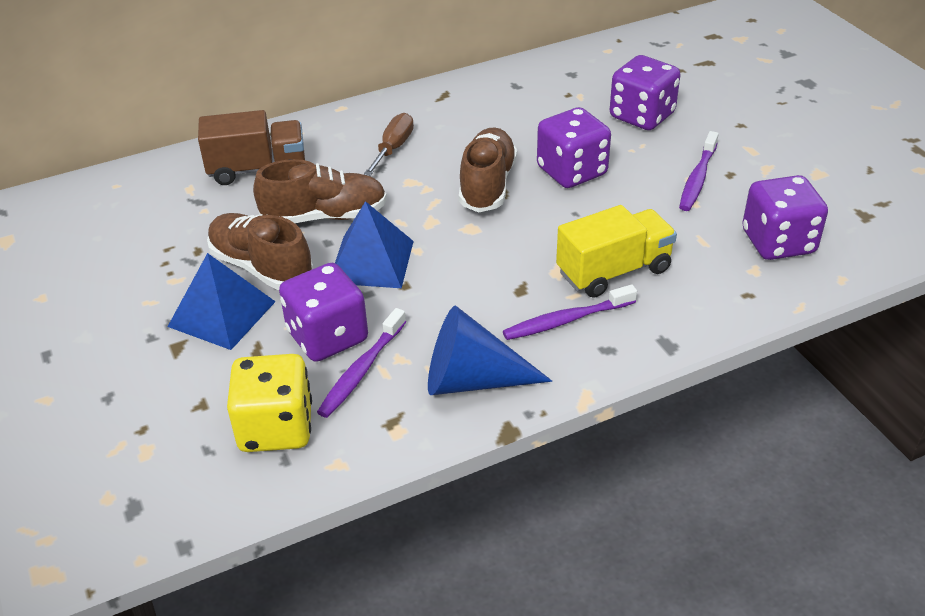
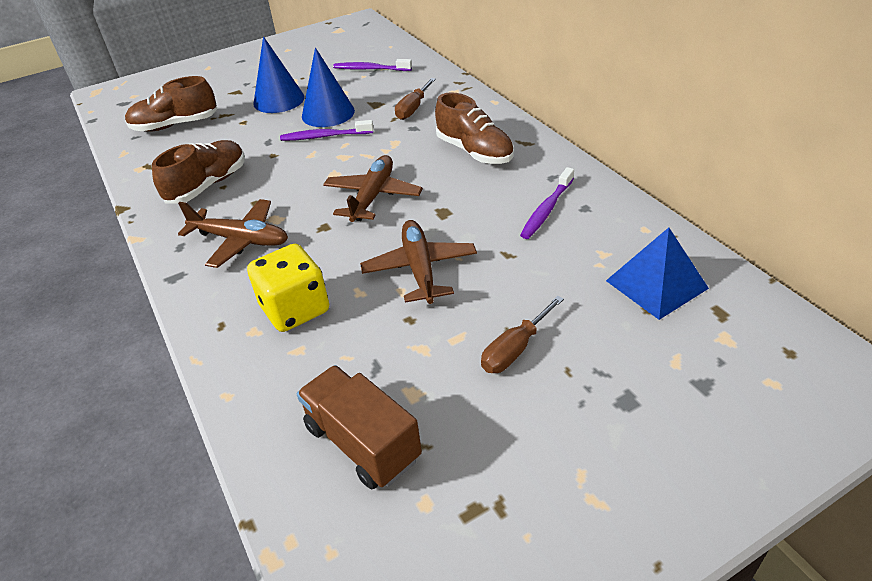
blue cone: 1 -> 2
blue pyramid: 2 -> 1
brown plane: 0 -> 3
brown screwdriver: 1 -> 2
purple dice: 4 -> 0
yellow truck: 1 -> 0

